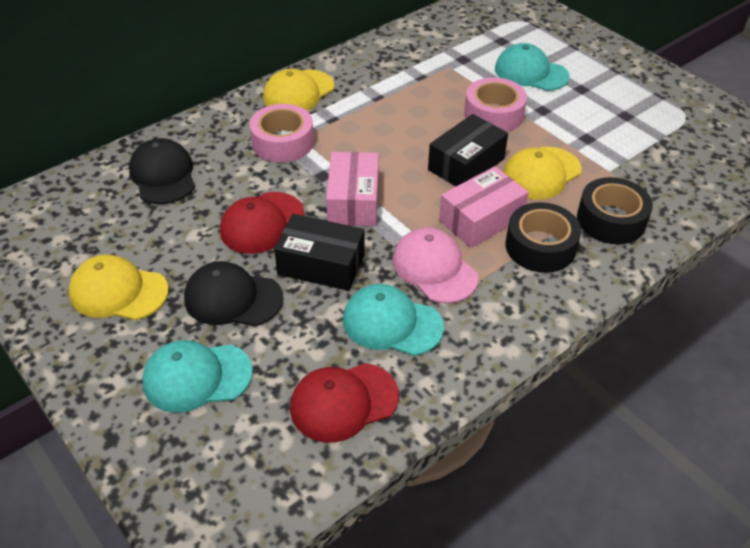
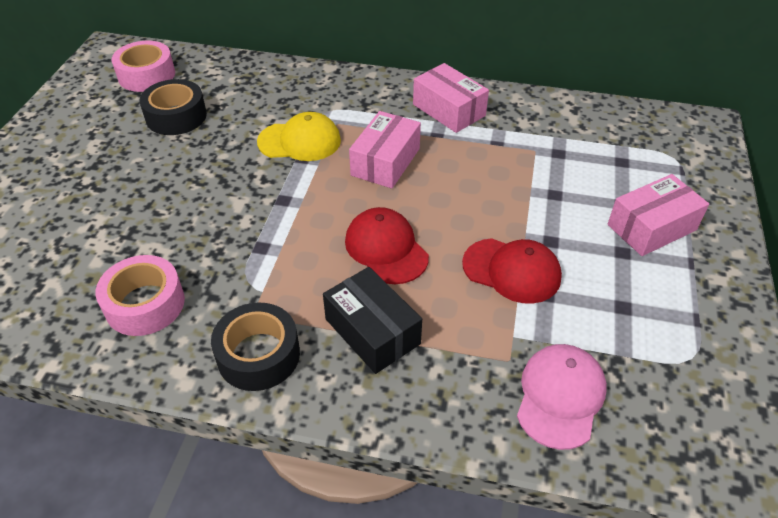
black box: 2 -> 1
black cap: 2 -> 0
pink box: 2 -> 3
turquoise cap: 3 -> 0
yellow cap: 3 -> 1

